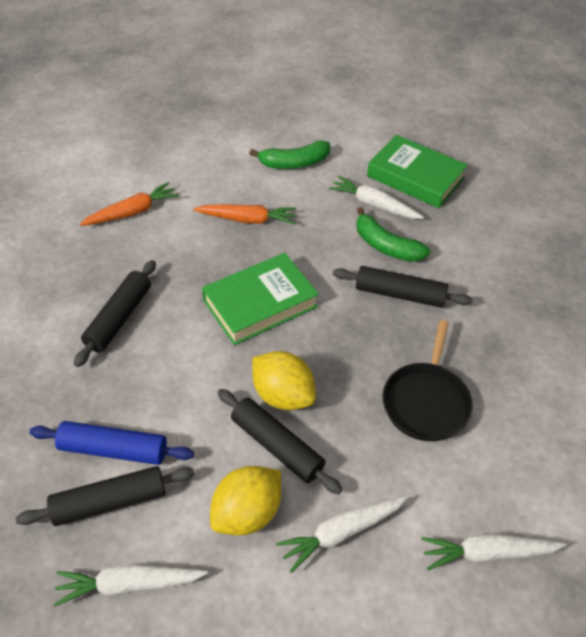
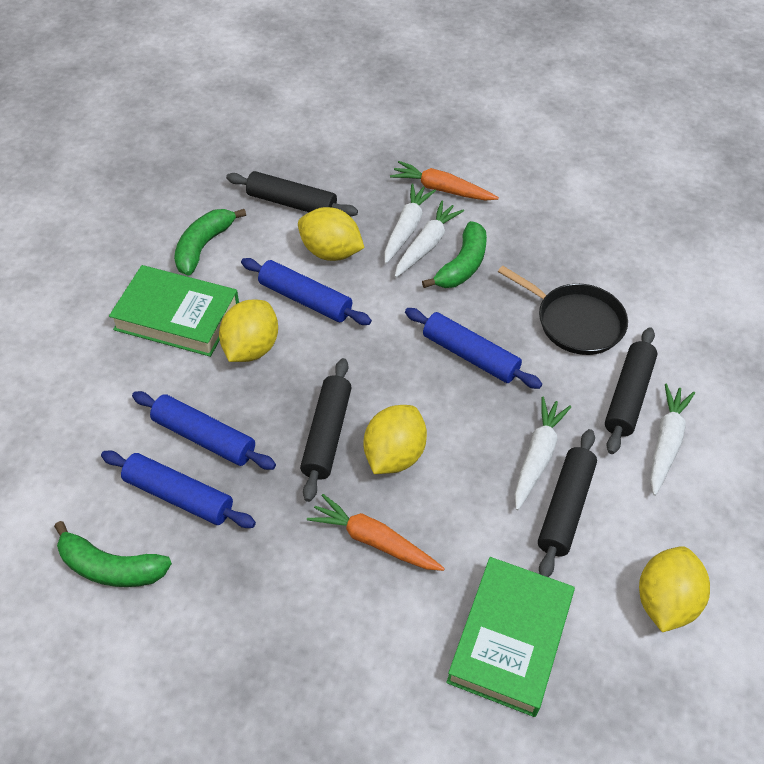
blue rolling pin: 1 -> 4
green banana: 2 -> 3
yellow lemon: 2 -> 4

